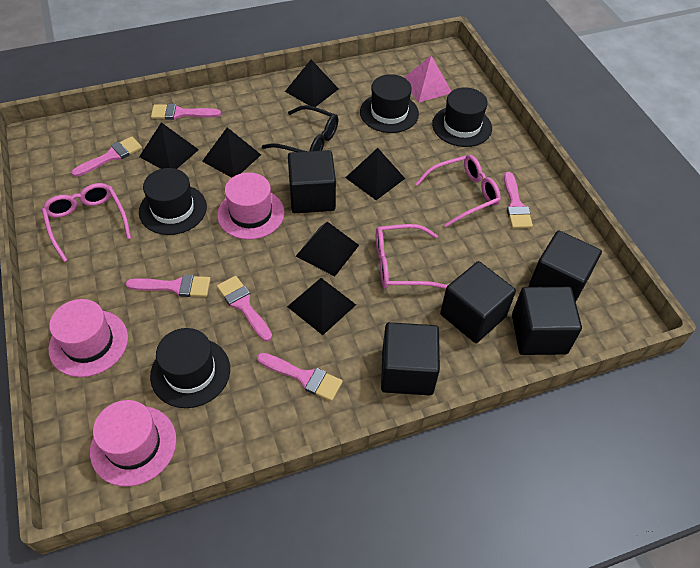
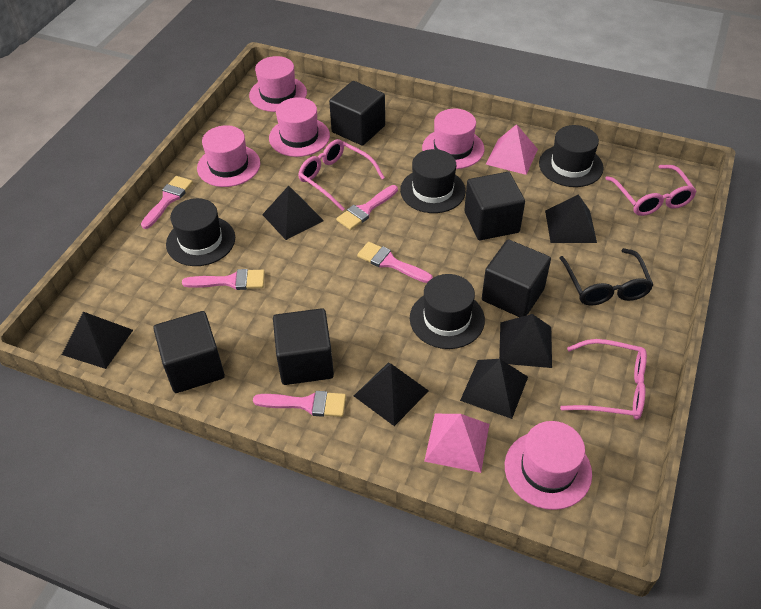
pink brush: 6 -> 5
pink hat: 3 -> 5
pink pyramid: 1 -> 2

